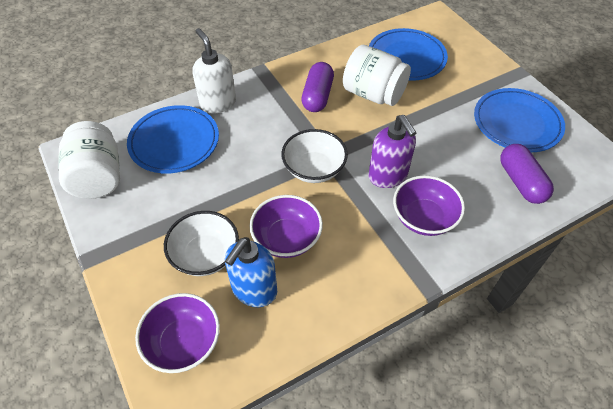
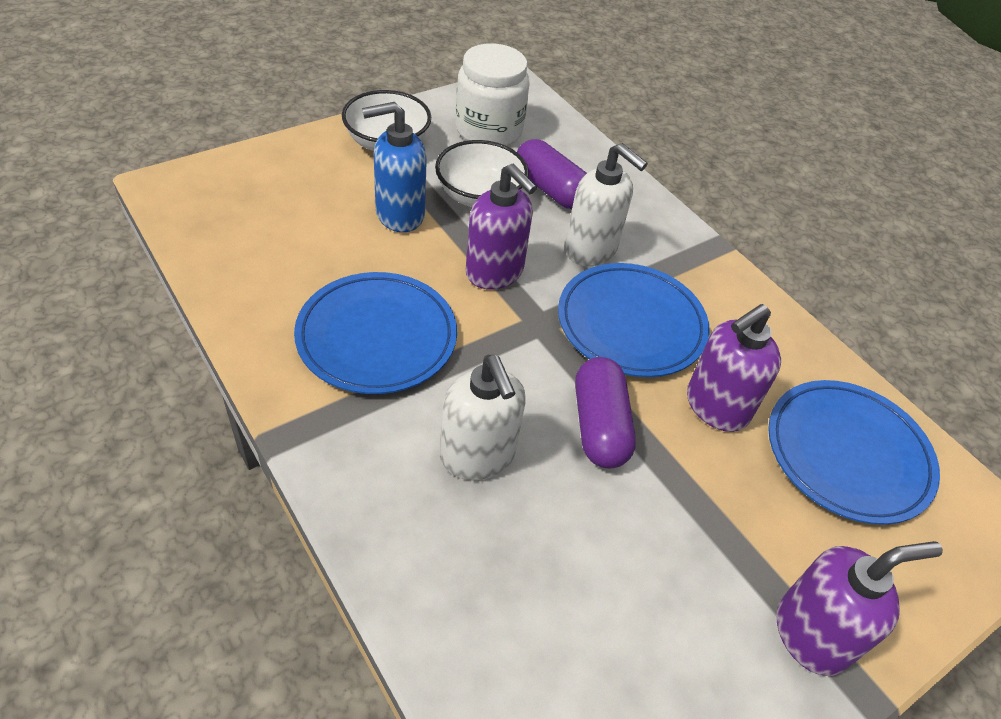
purple bowl: 3 -> 0
purple soap dispenser: 1 -> 3
white jar: 2 -> 1
white soap dispenser: 1 -> 2

